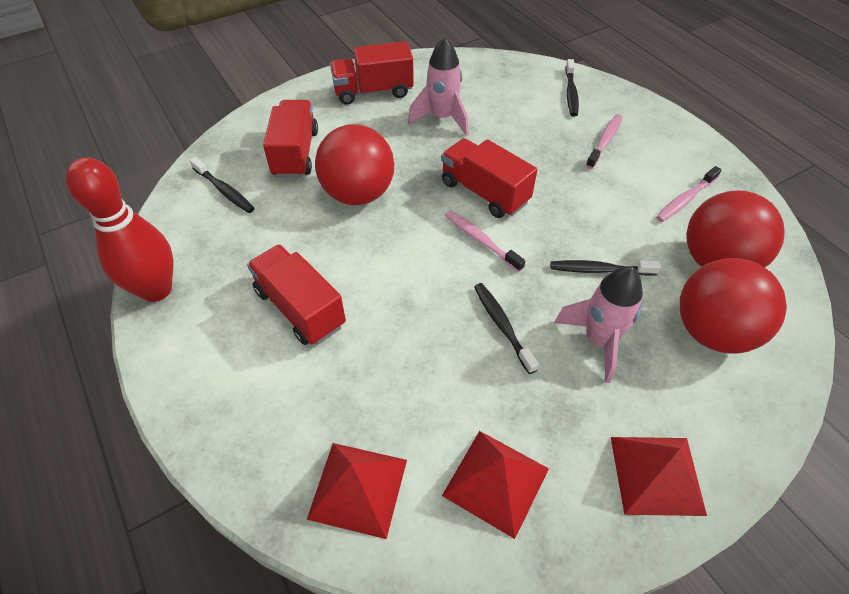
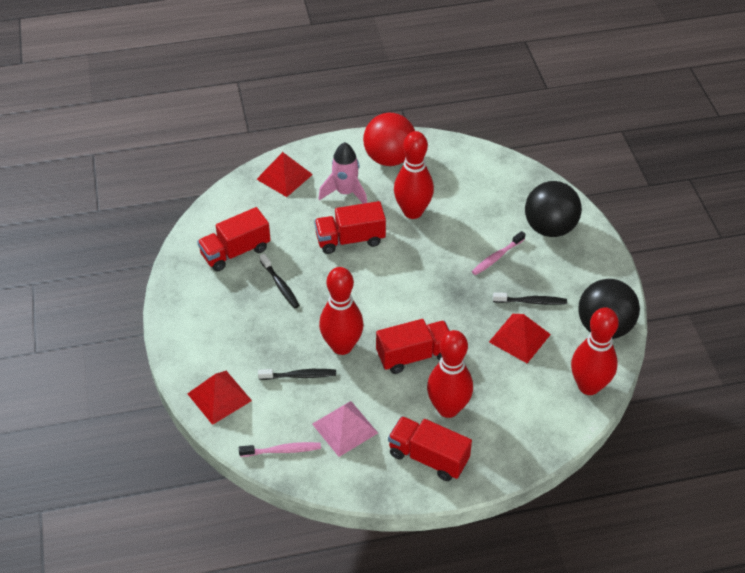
black ball: 0 -> 2
black toothbrush: 4 -> 3
pink pyramid: 0 -> 1
pink rocket: 2 -> 1
pink toothbrush: 3 -> 2
red ball: 3 -> 1
red bowling pin: 1 -> 4

